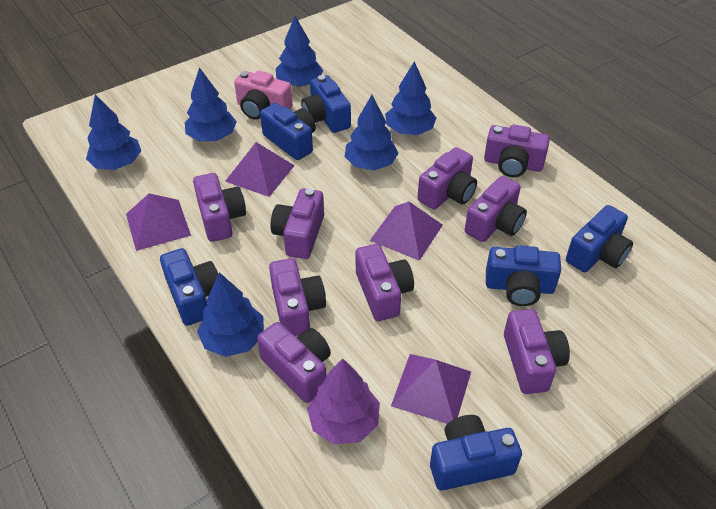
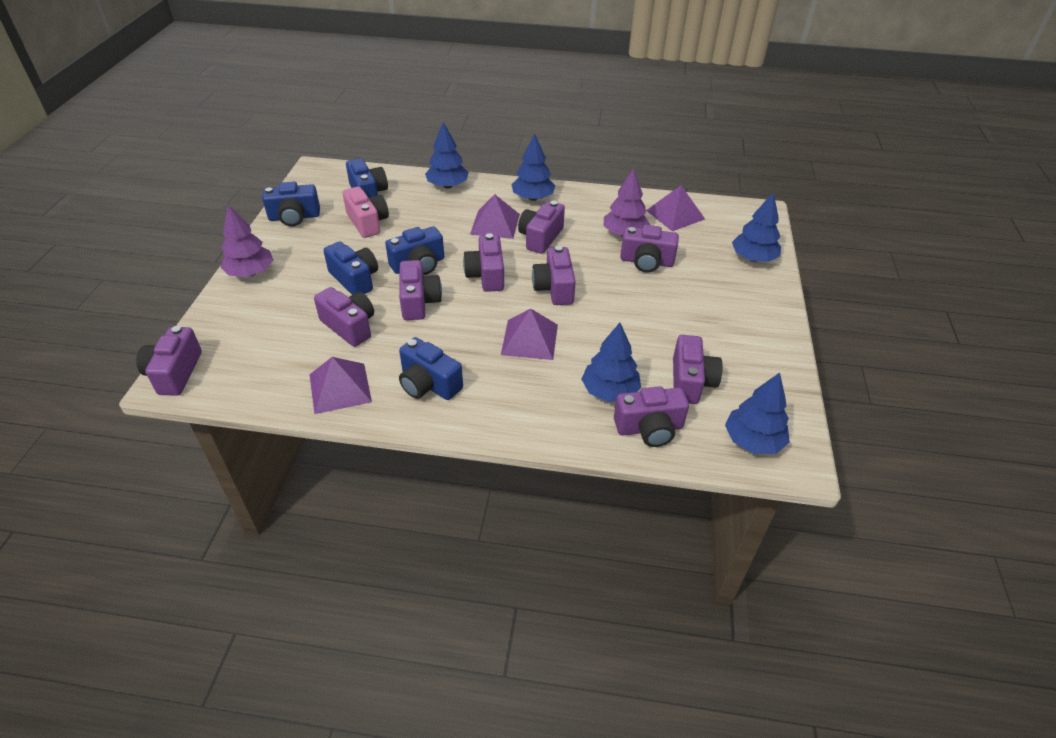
blue camera: 6 -> 5
blue tree: 6 -> 5
purple tree: 1 -> 2

